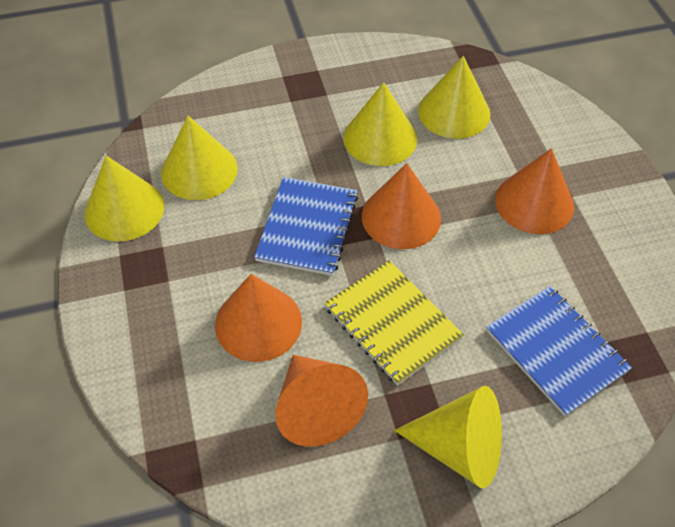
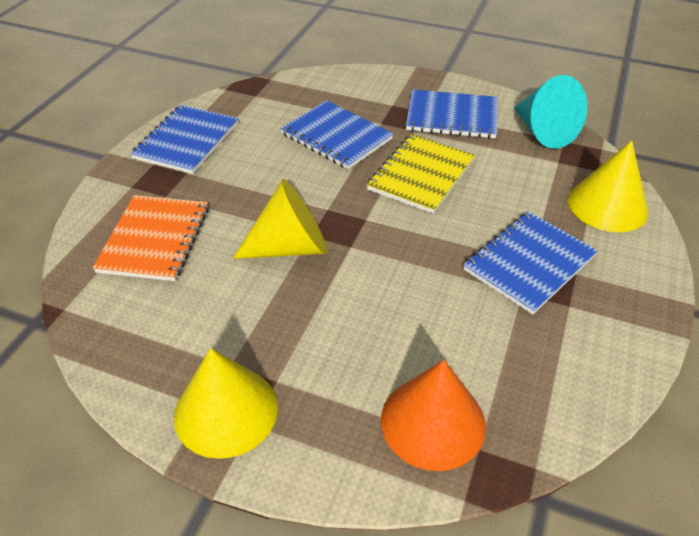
blue notebook: 2 -> 4
orange cone: 4 -> 1
orange notebook: 0 -> 1
turquoise cone: 0 -> 1
yellow cone: 5 -> 3

